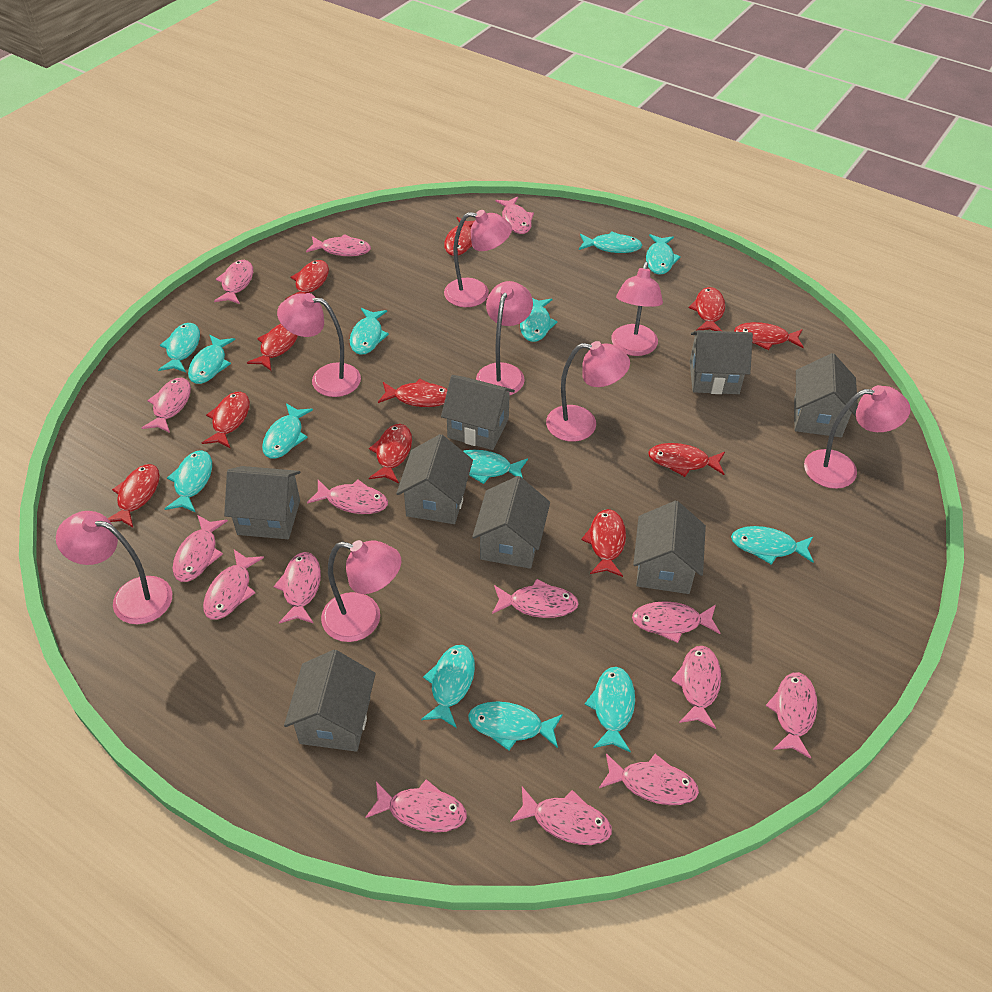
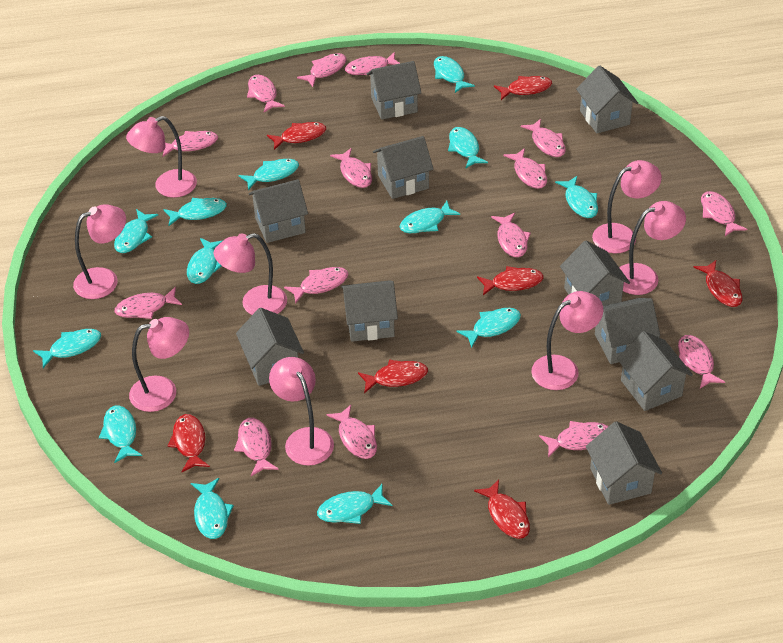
grey house: 8 -> 10
red fish: 11 -> 7

